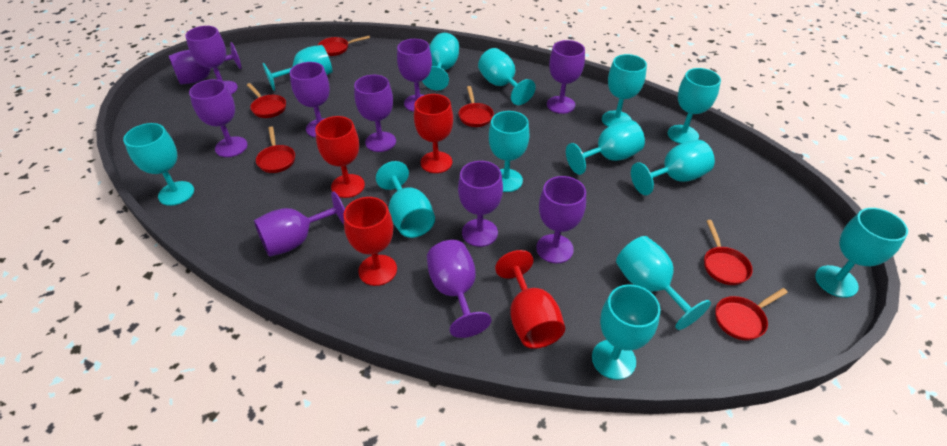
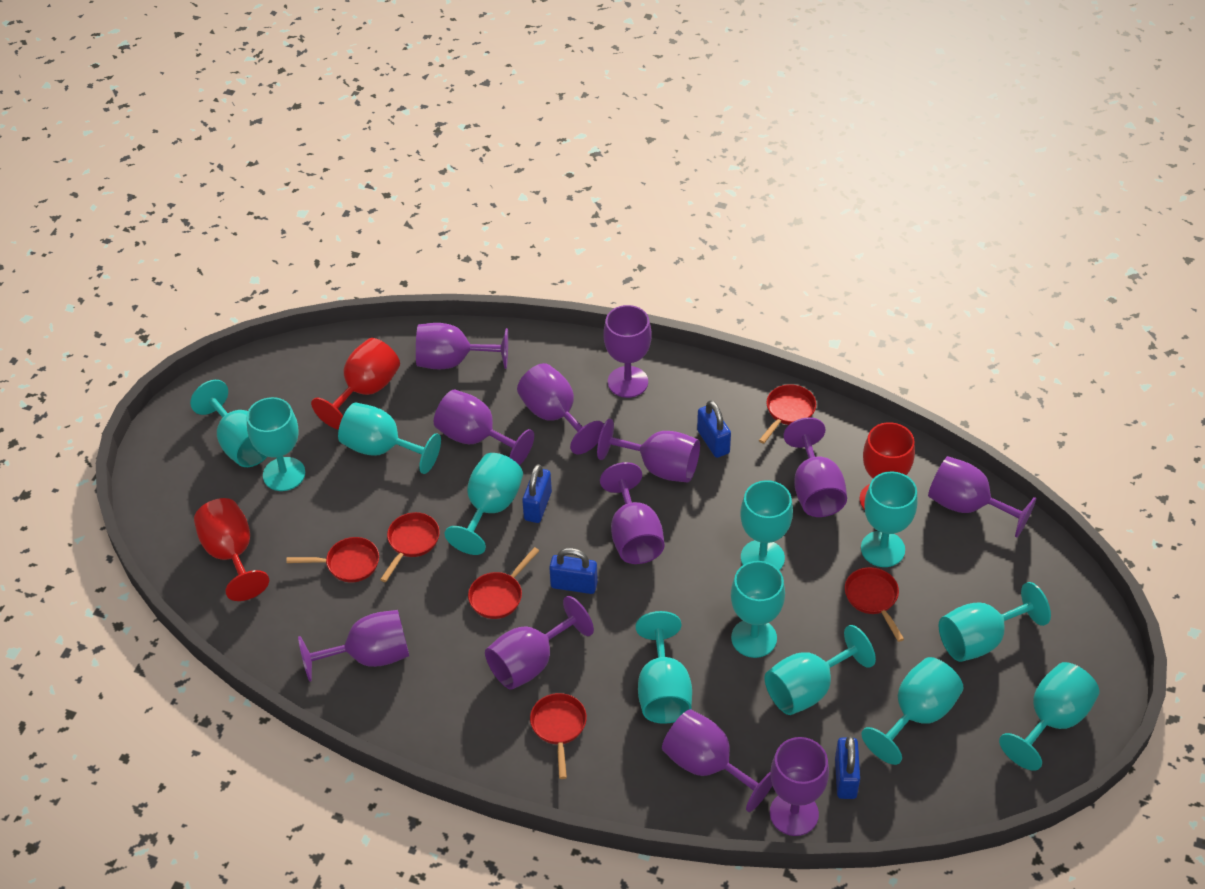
blue padlock: 0 -> 4
purple goblet: 11 -> 12
red goblet: 4 -> 3
turquoise goblet: 13 -> 12

